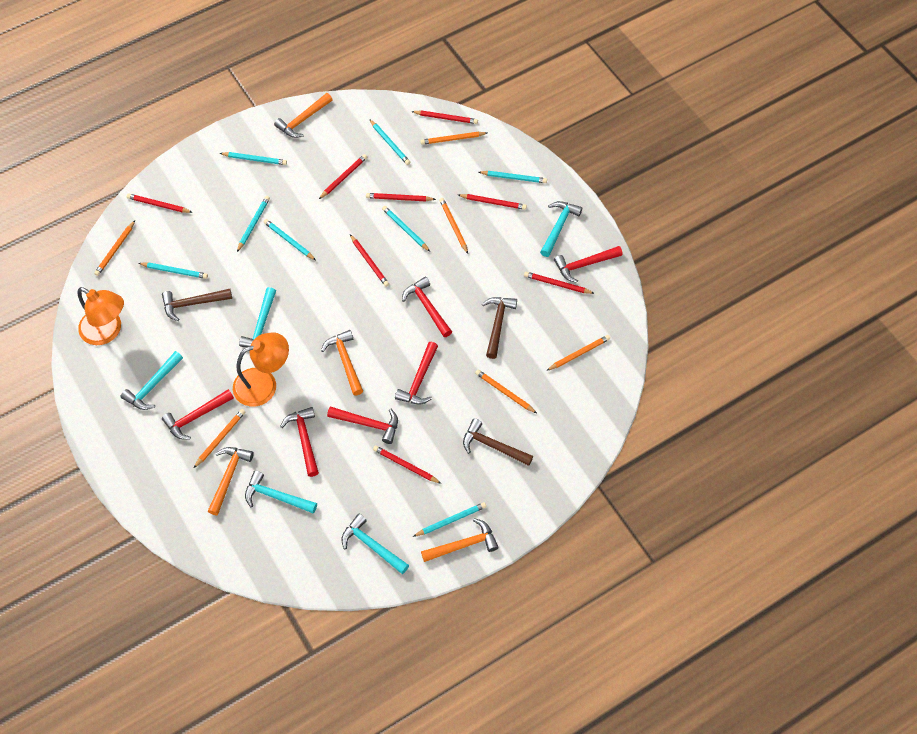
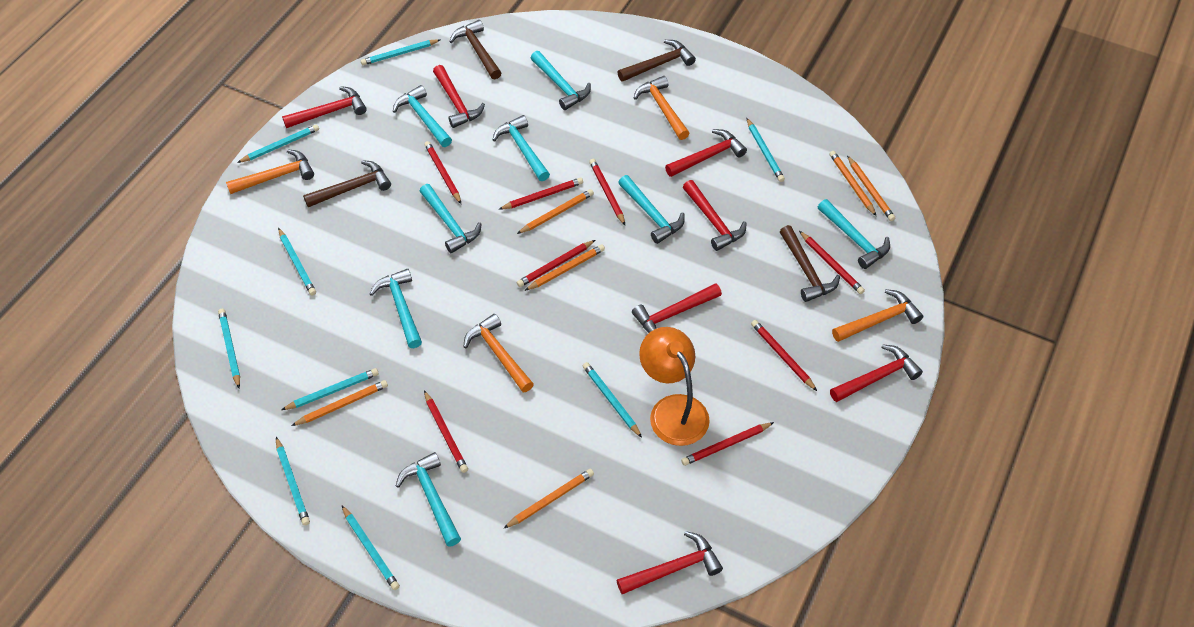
brown hammer: 3 -> 4
orange lamp: 2 -> 1
red hammer: 6 -> 7
turquoise hammer: 5 -> 8
turquoise pencil: 8 -> 9

